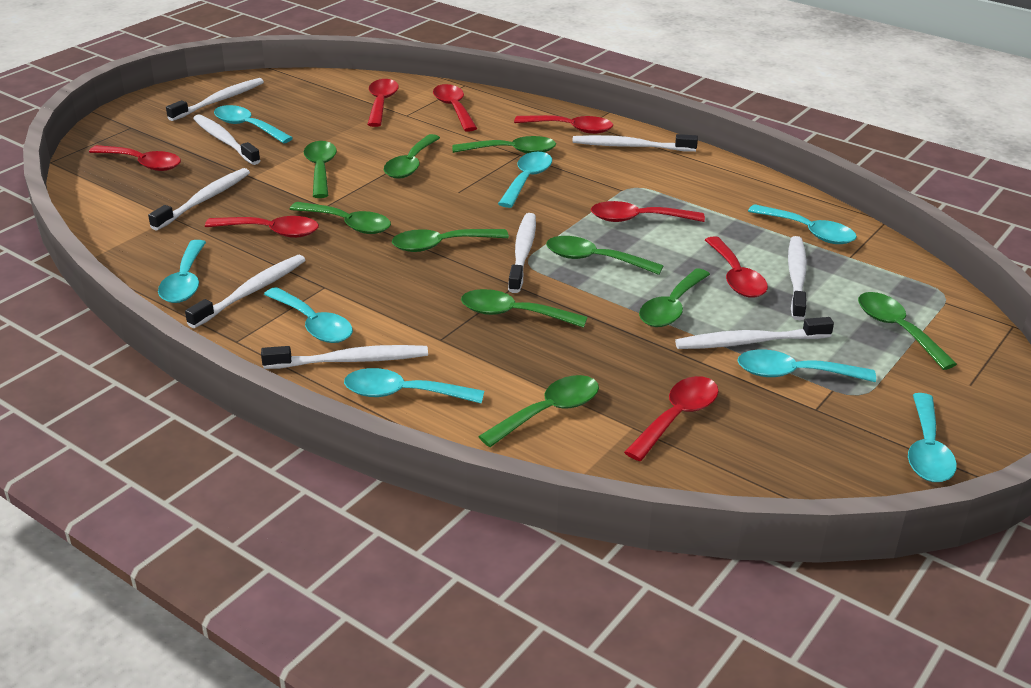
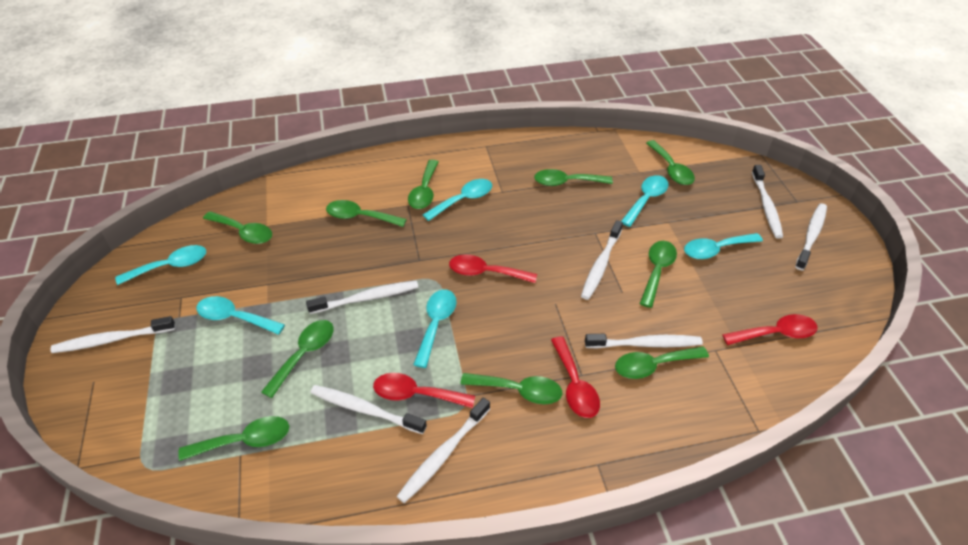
red spoon: 8 -> 4
turquoise spoon: 8 -> 6
white toothbrush: 9 -> 8

